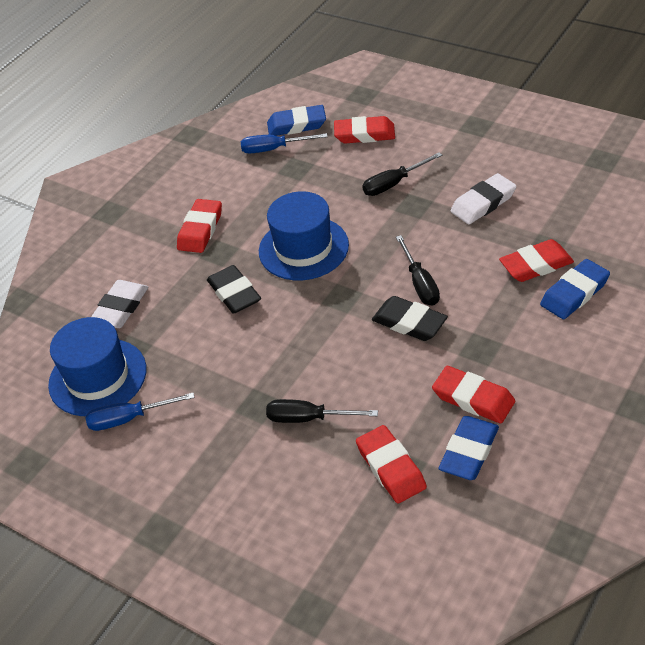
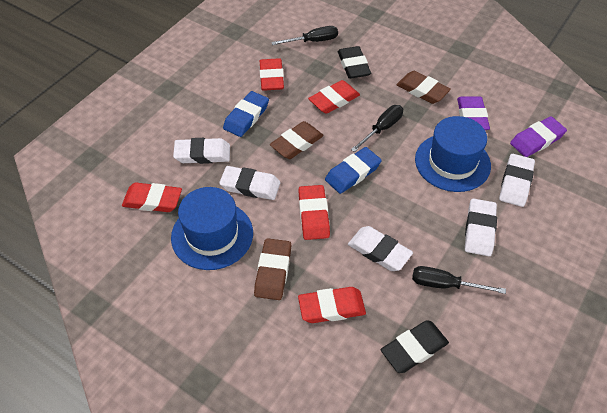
blue eraser: 3 -> 2
blue screwdriver: 2 -> 0
brown eraser: 0 -> 3
purple eraser: 0 -> 2
white eraser: 2 -> 5

